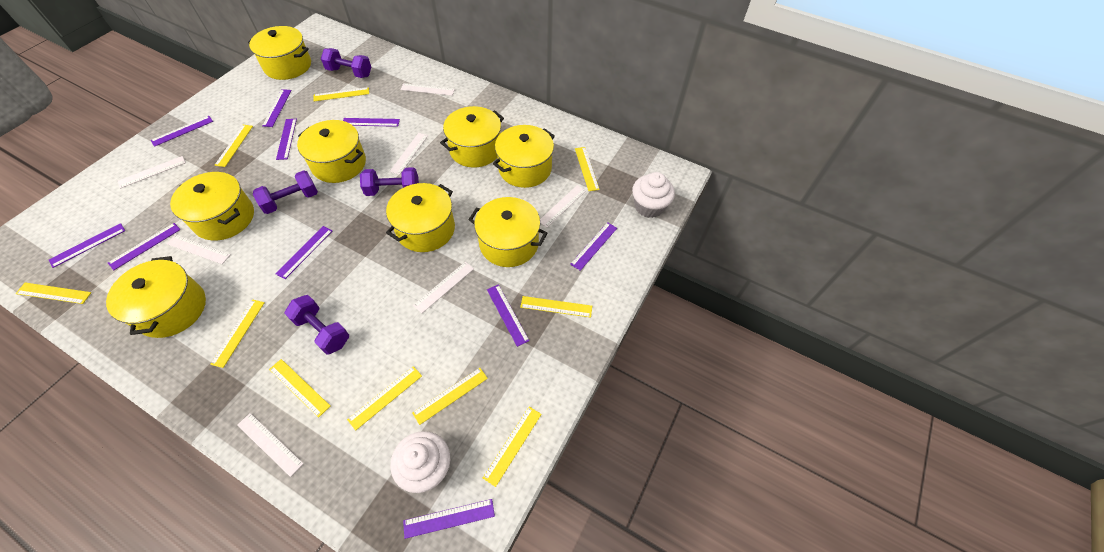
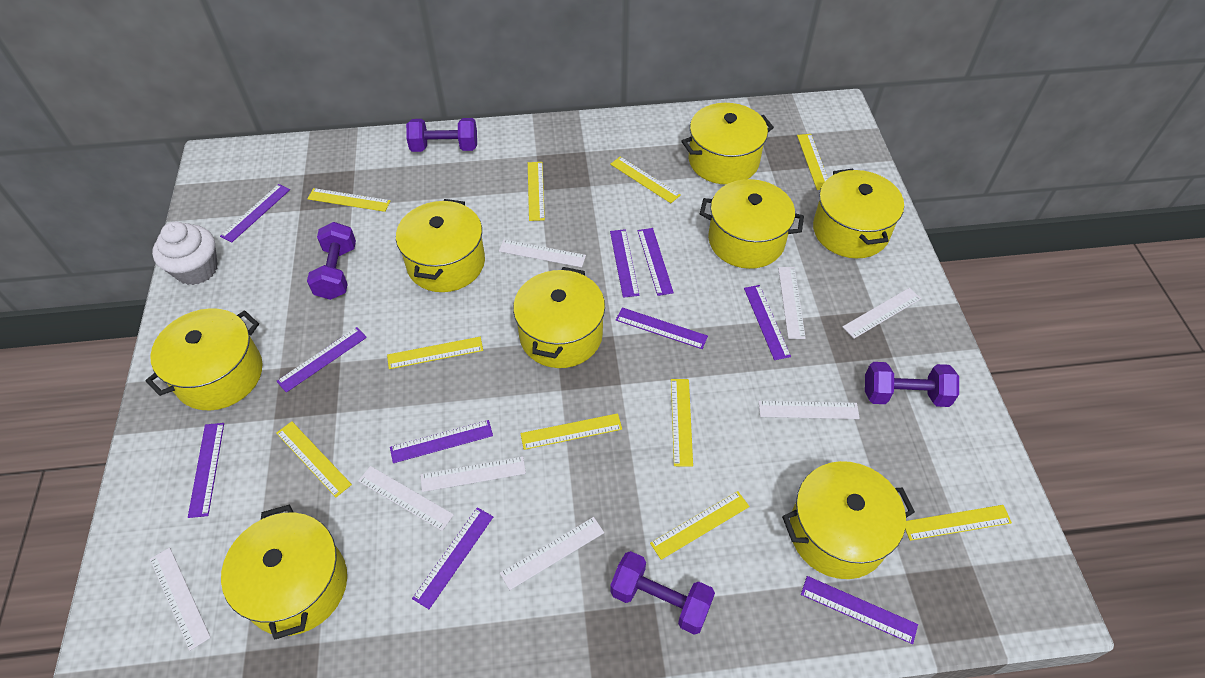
white cupcake: 2 -> 1
white ruler: 7 -> 8

